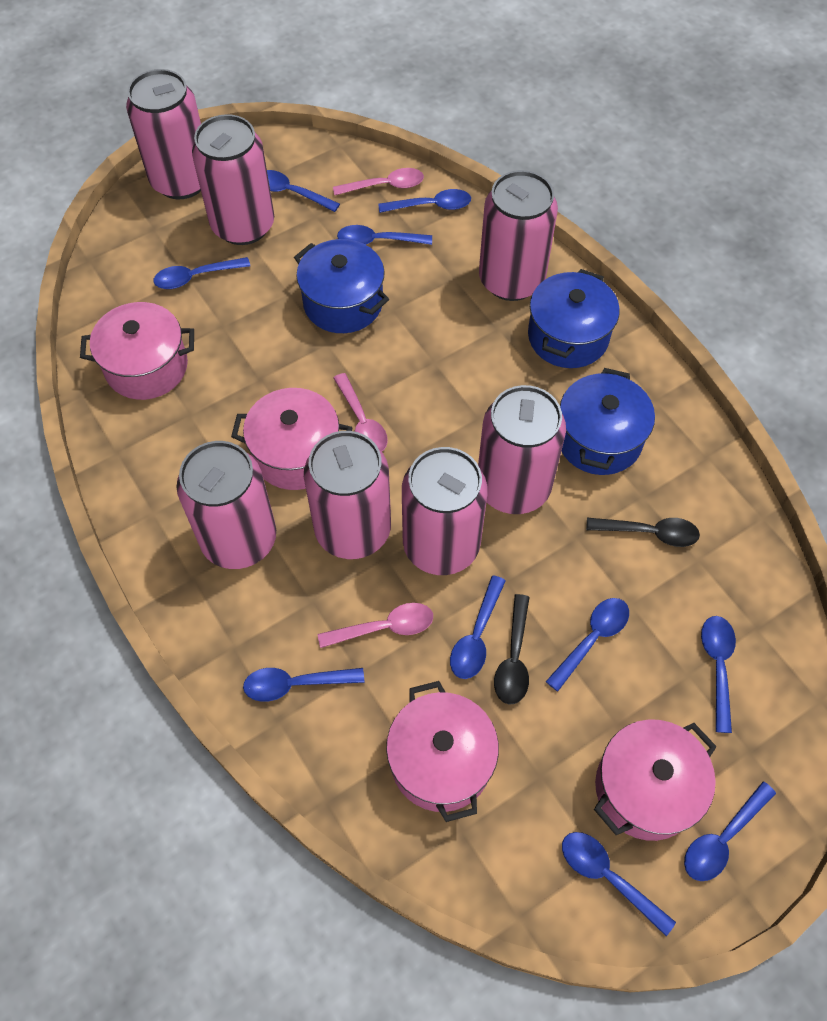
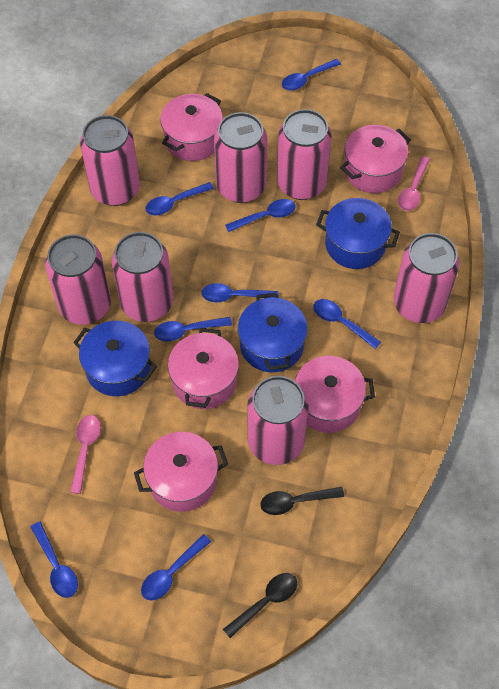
blue spoon: 10 -> 8
pink pot: 4 -> 5
pink spoon: 3 -> 2

